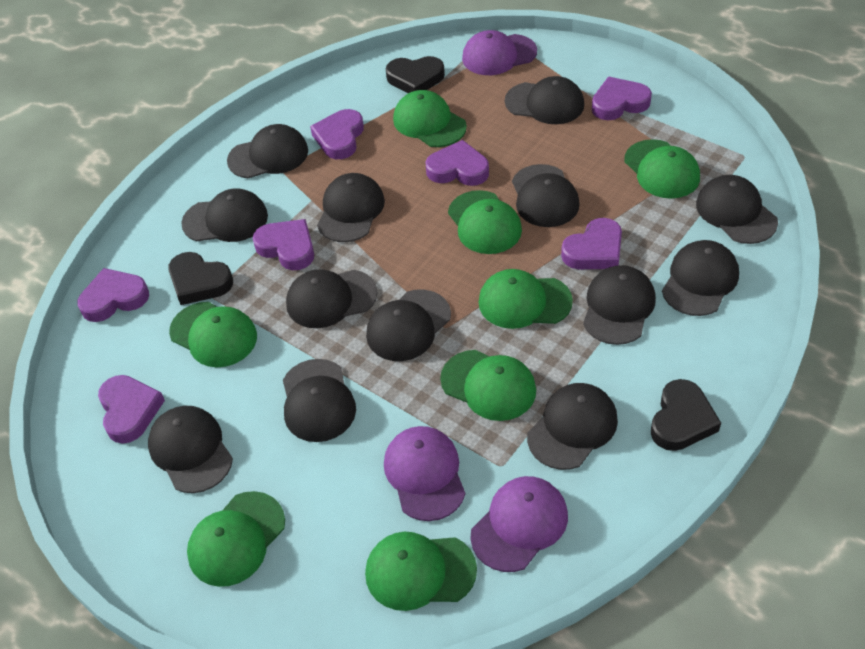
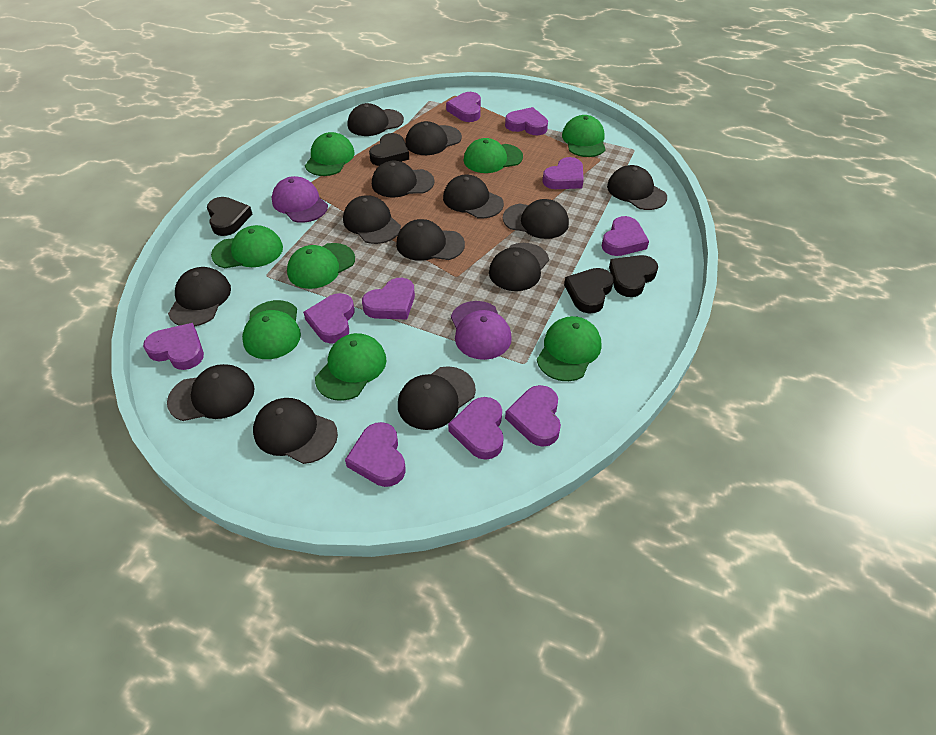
black heart: 3 -> 4
purple cap: 3 -> 2
purple heart: 7 -> 10

